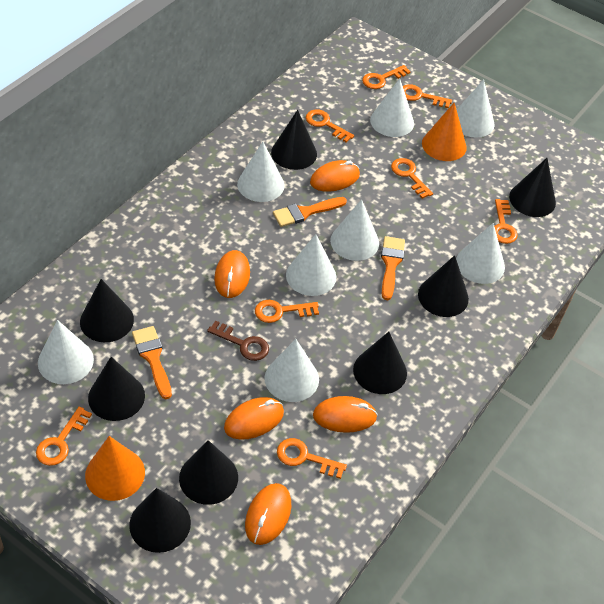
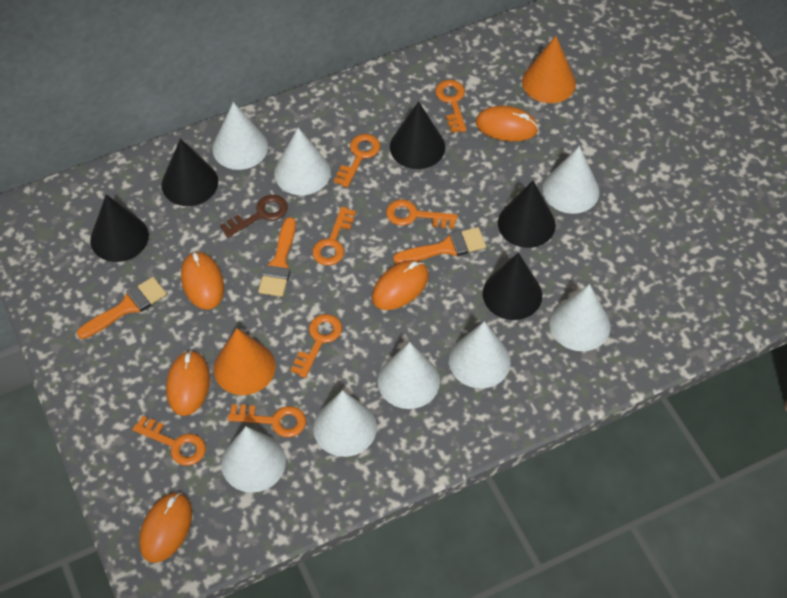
black cone: 8 -> 5
orange key: 8 -> 7

